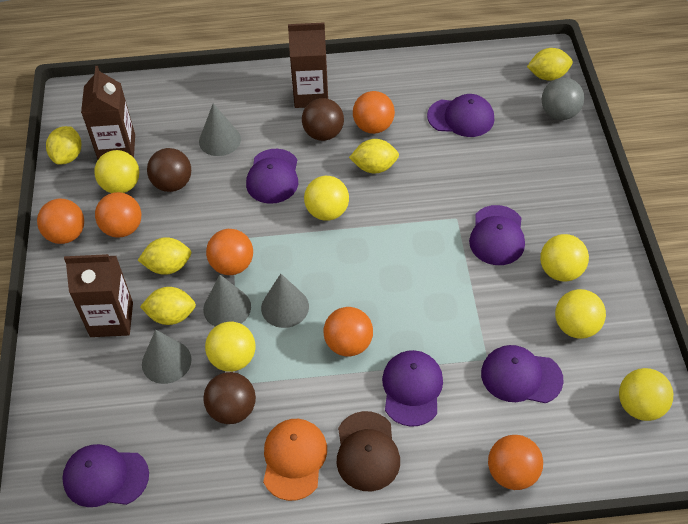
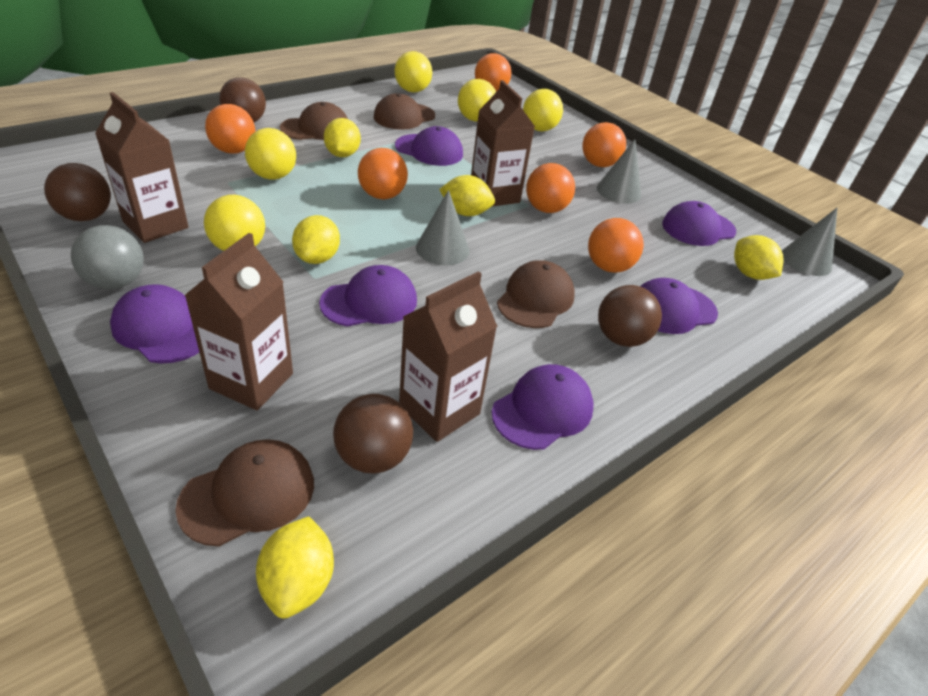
brown ball: 3 -> 4
brown cap: 1 -> 4
brown carton: 3 -> 4
grey cone: 4 -> 3
orange cap: 1 -> 0
yellow ball: 6 -> 5

